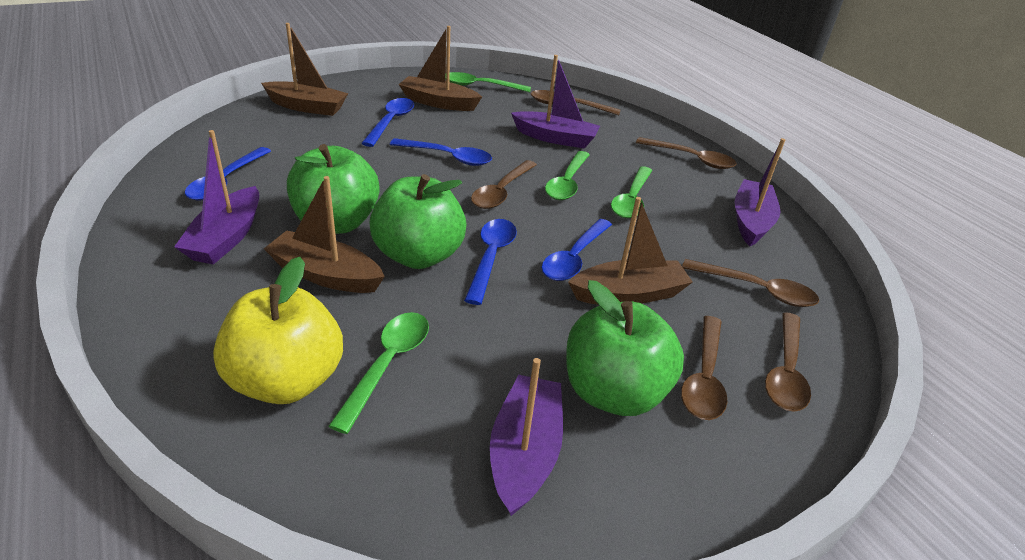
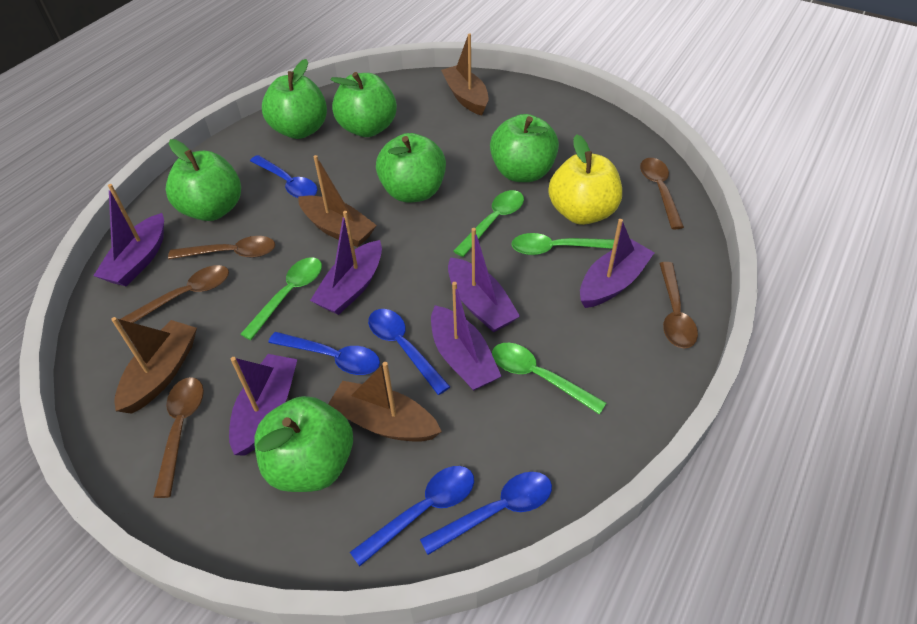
brown spoon: 6 -> 5
green apple: 3 -> 6
purple boat: 4 -> 6

